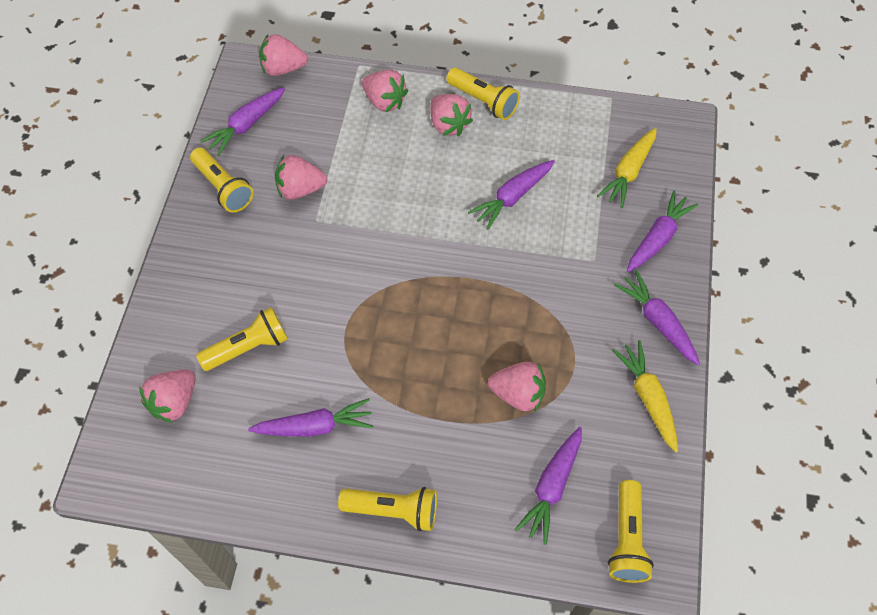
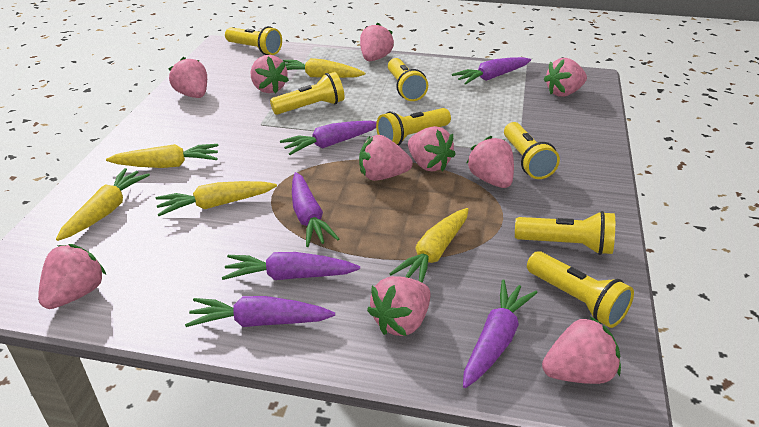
pink strawberry: 6 -> 10
yellow carrot: 2 -> 5
yellow flashlight: 5 -> 7

